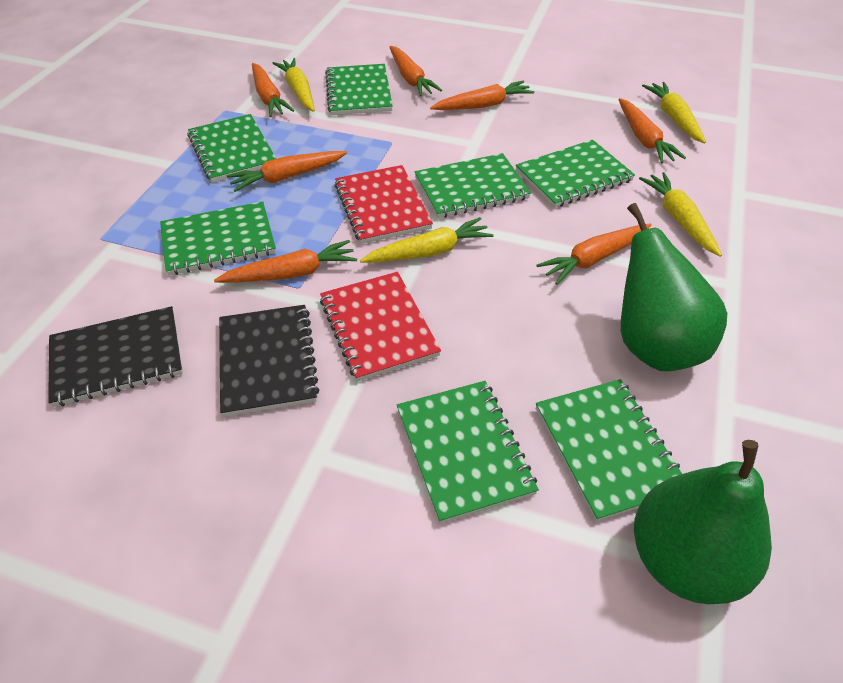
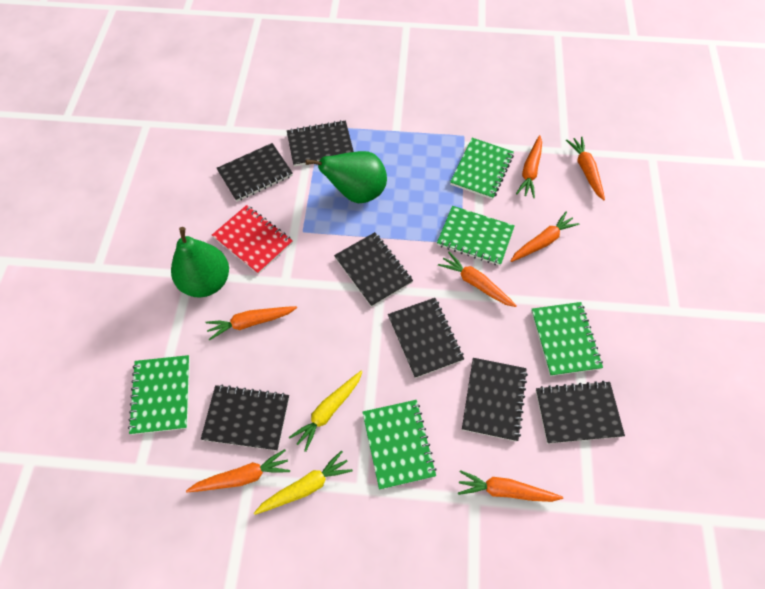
black notebook: 2 -> 7
green notebook: 7 -> 5
red notebook: 2 -> 1
yellow carrot: 4 -> 2

